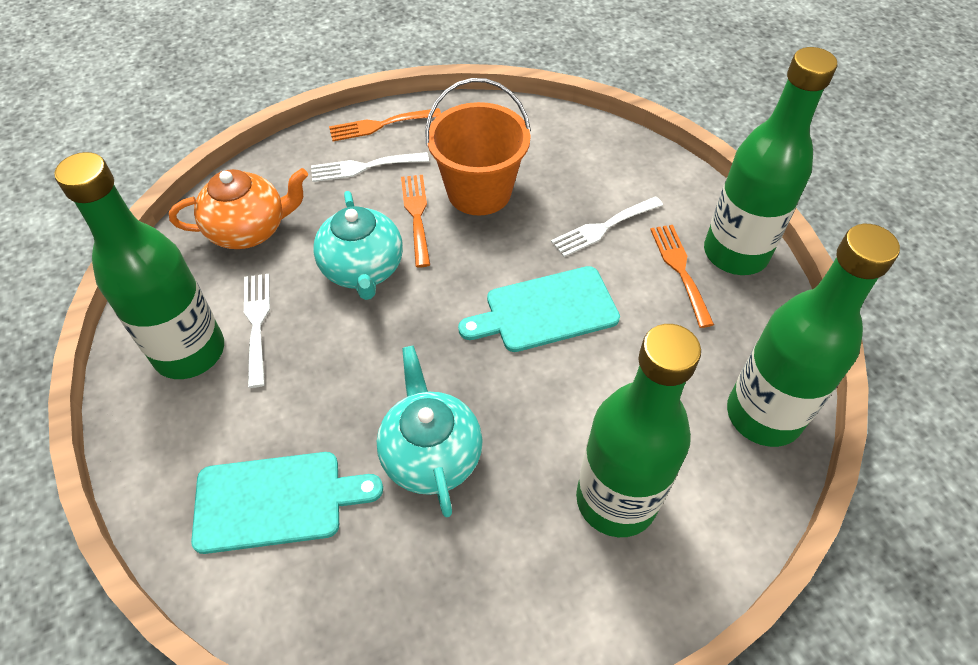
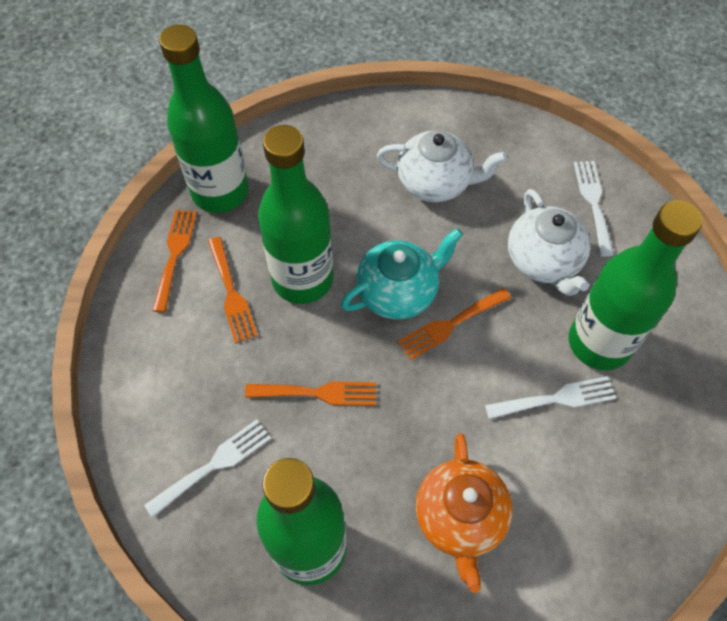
orange bucket: 1 -> 0
orange fork: 3 -> 4
turquoise cutting board: 2 -> 0
turquoise teapot: 2 -> 1
white teapot: 0 -> 2

